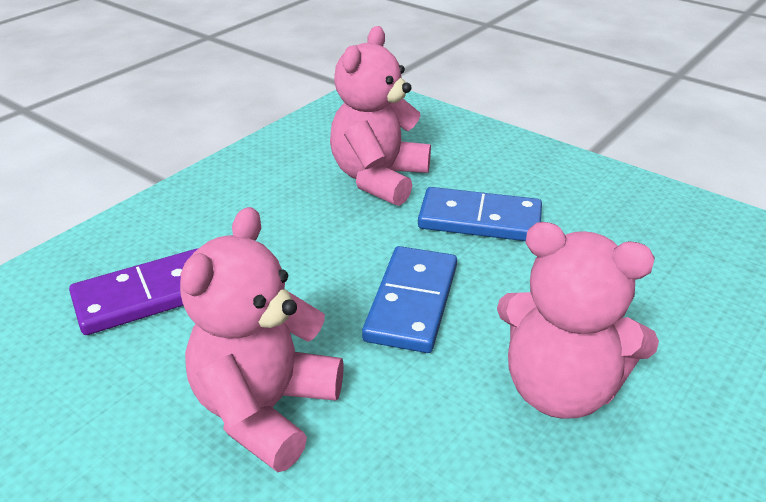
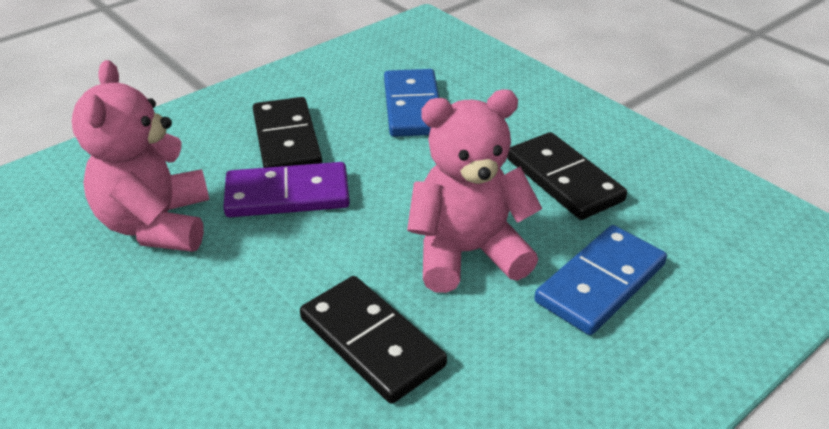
black domino: 0 -> 3
pink teddy bear: 3 -> 2

